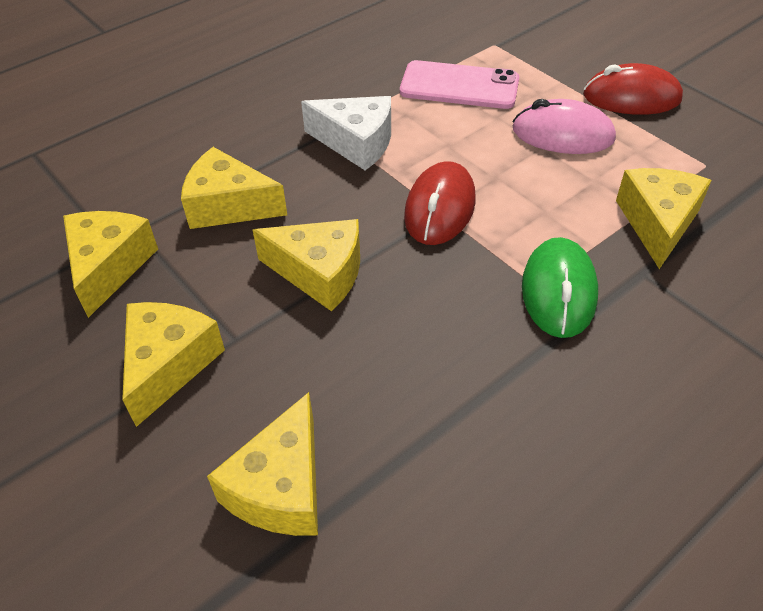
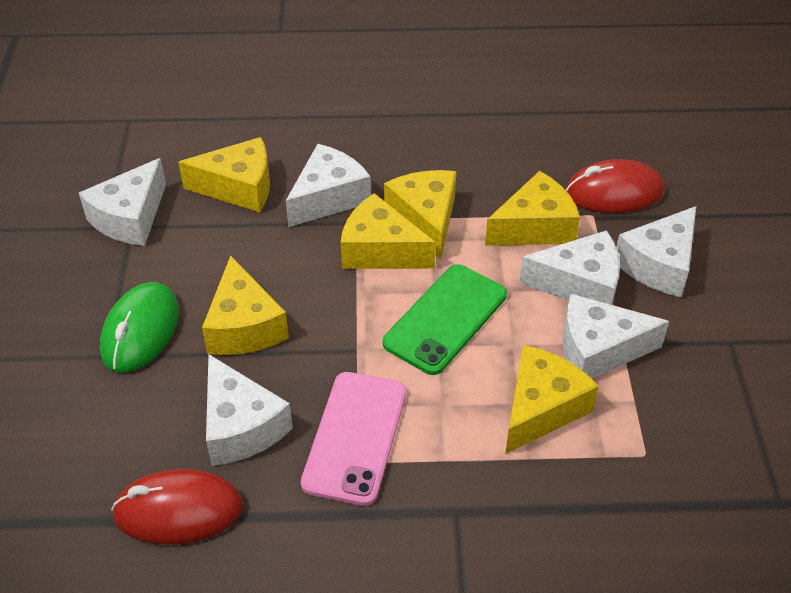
green phone: 0 -> 1
pink mouse: 1 -> 0
white cheese: 1 -> 6

